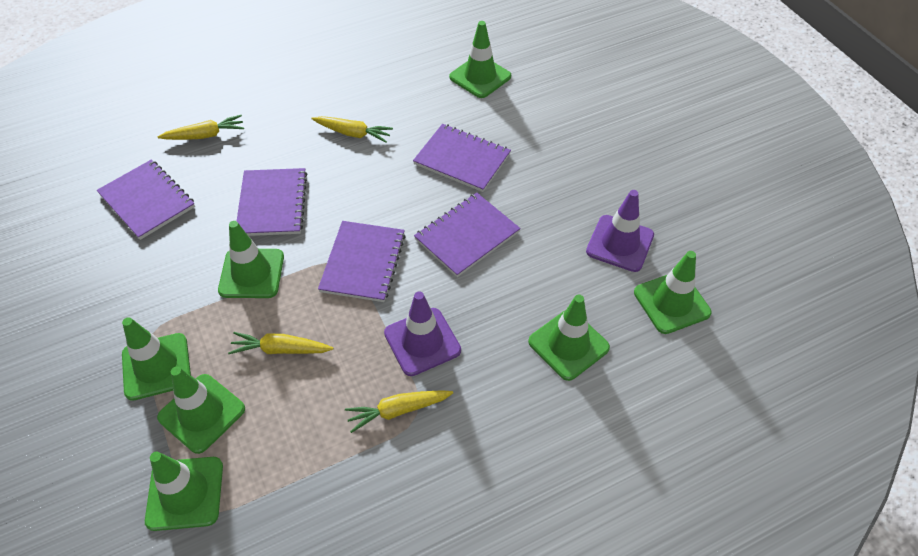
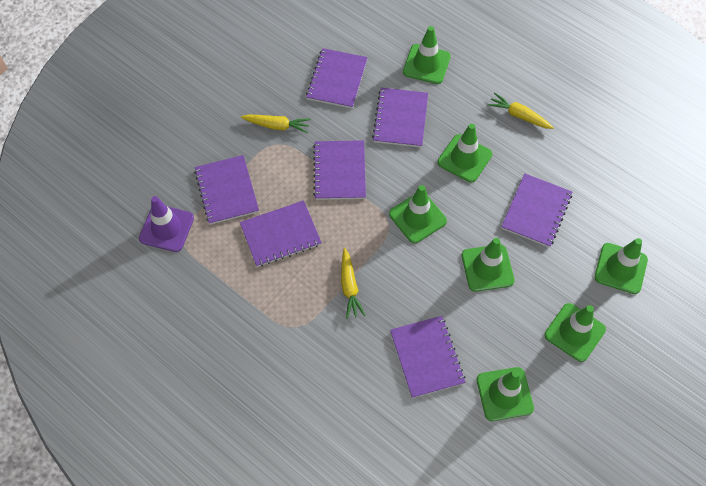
purple notebook: 5 -> 7
purple traffic cone: 2 -> 1
yellow carrot: 4 -> 3

